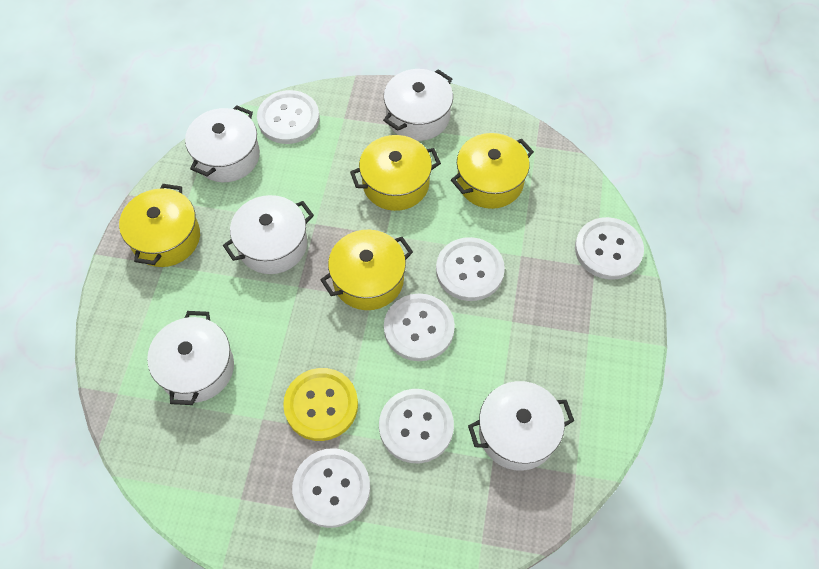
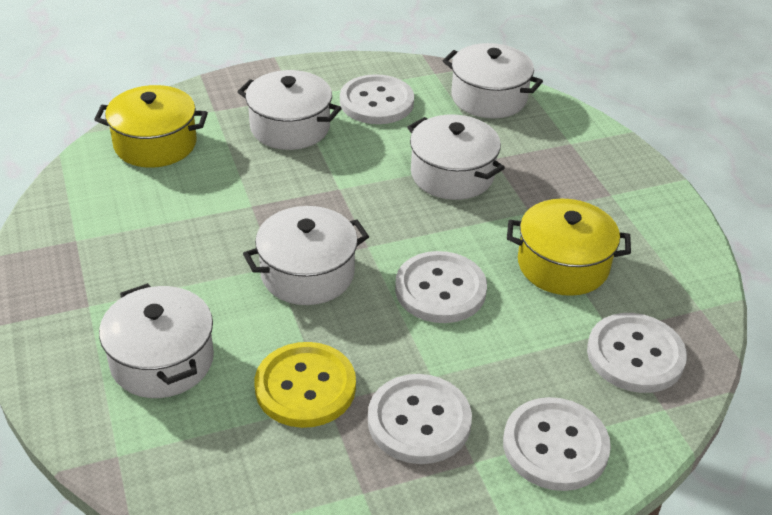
white button: 6 -> 5
yellow pot: 4 -> 2

